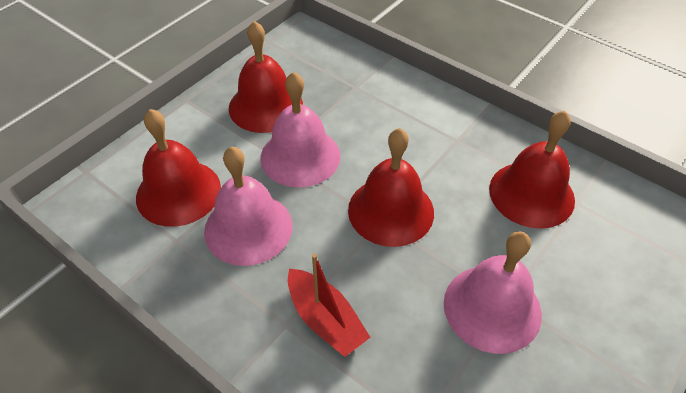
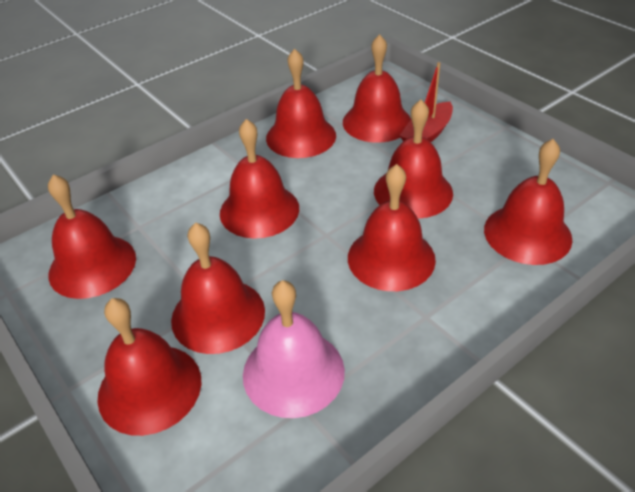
pink bell: 3 -> 1
red bell: 4 -> 9

